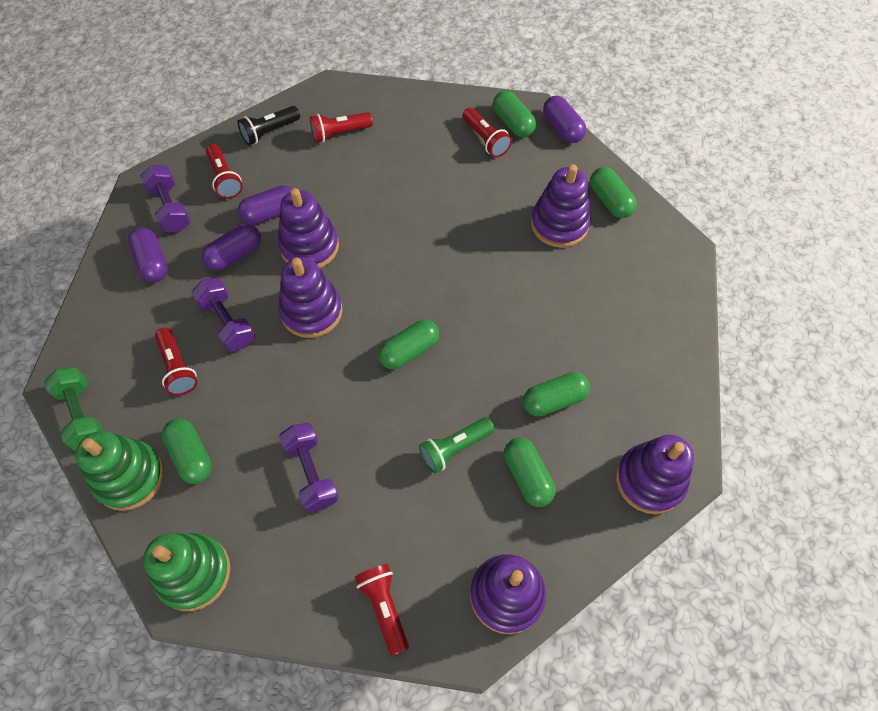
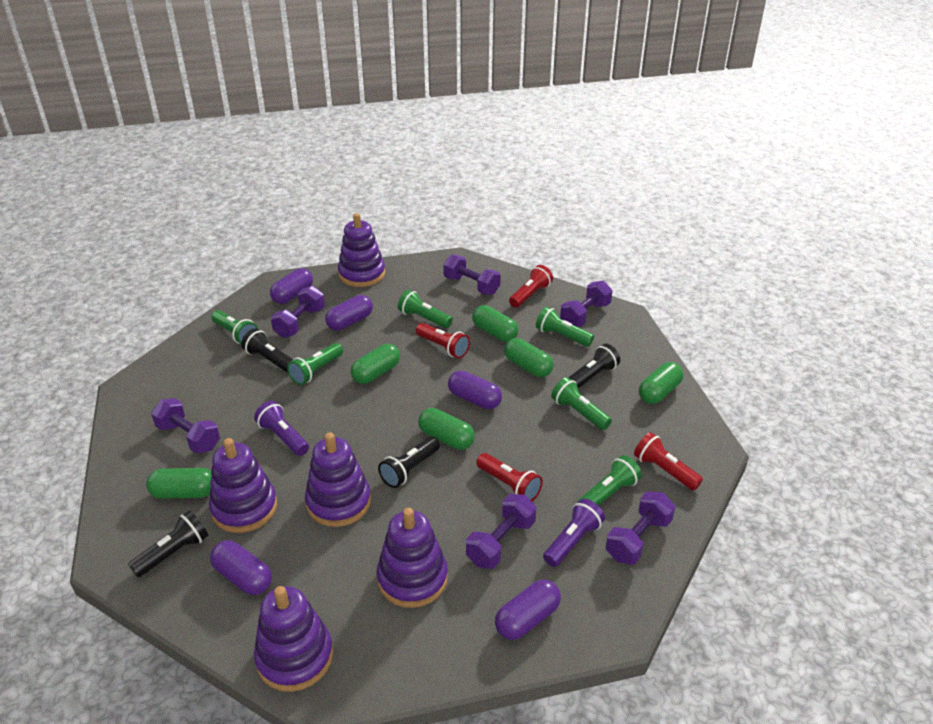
black flashlight: 1 -> 4
green dumbbell: 1 -> 0
green flashlight: 1 -> 6
green stacking toy: 2 -> 0
purple capsule: 4 -> 5
purple dumbbell: 3 -> 6
purple flashlight: 0 -> 2
red flashlight: 5 -> 4

